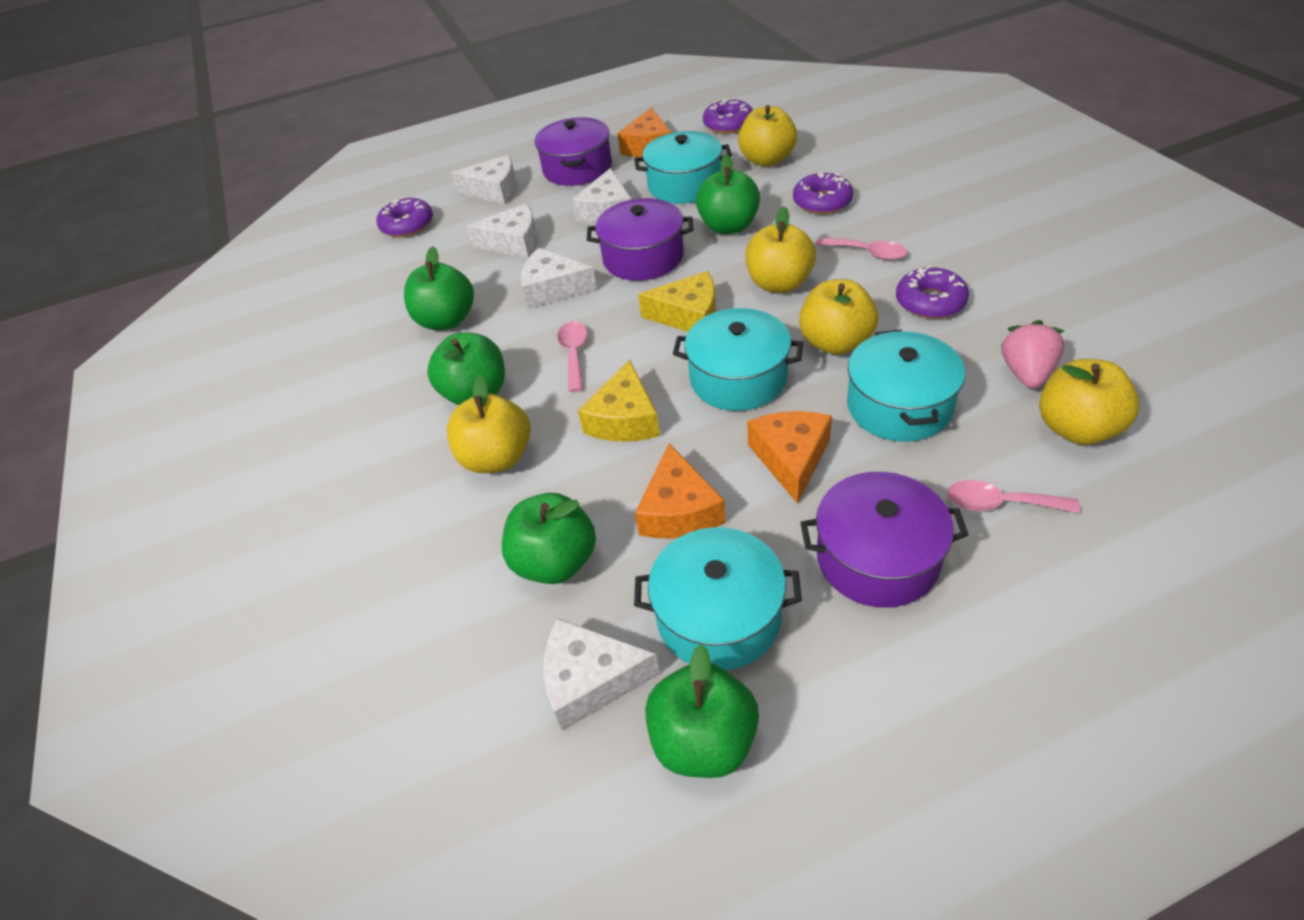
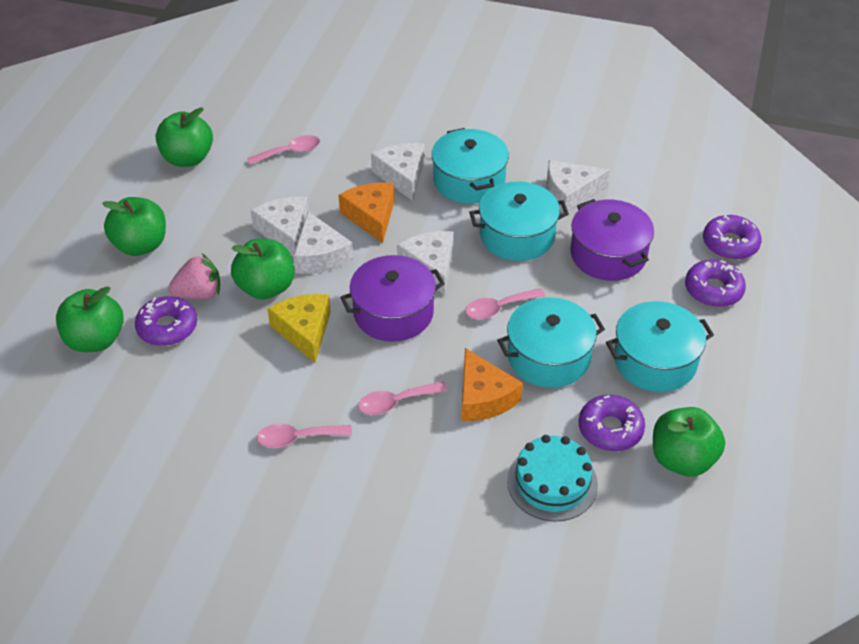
orange cheese: 3 -> 2
pink spoon: 3 -> 4
purple pot: 3 -> 2
turquoise cake: 0 -> 1
yellow apple: 5 -> 0
yellow cheese: 2 -> 1

